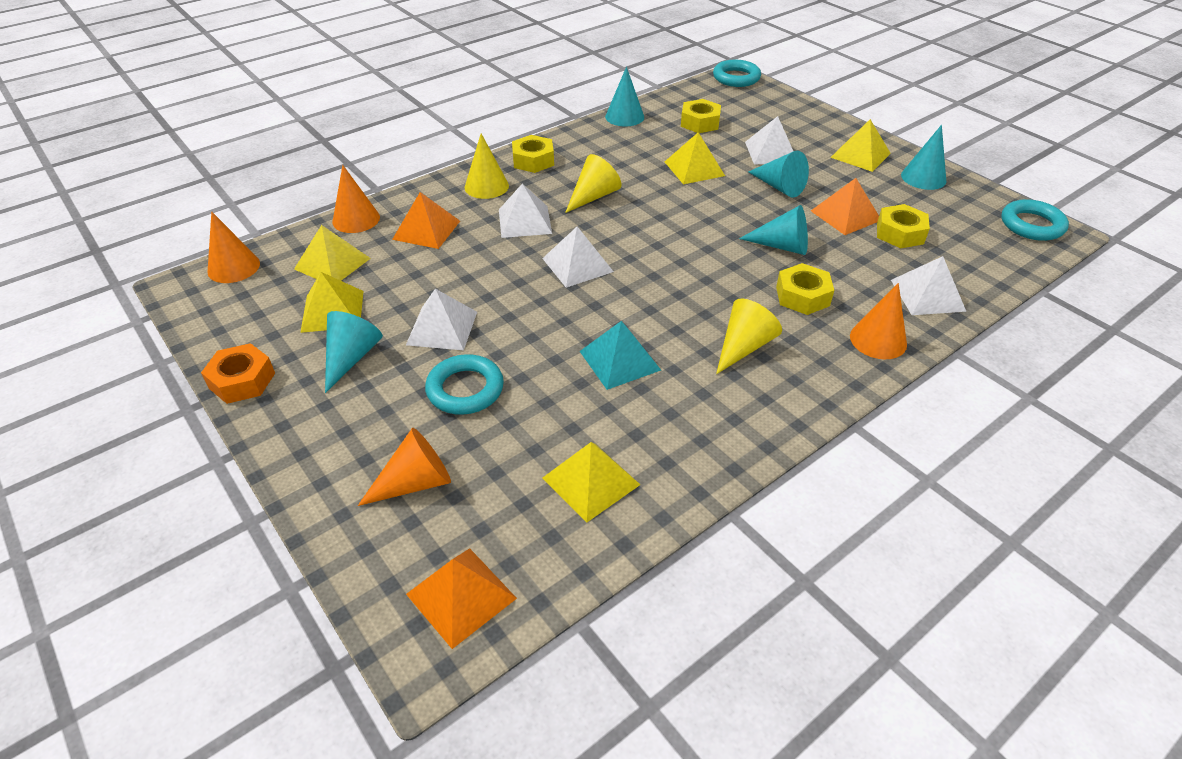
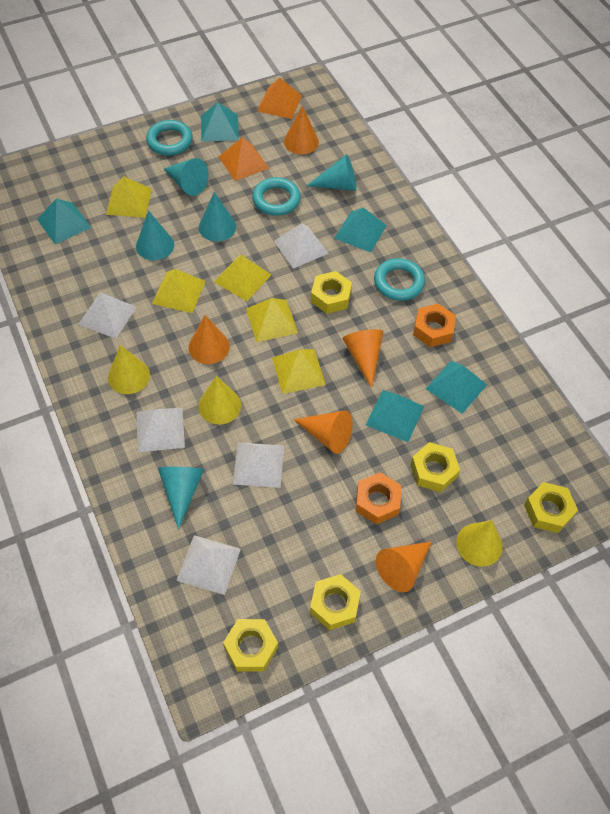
orange cone: 4 -> 5
orange nut: 1 -> 2
orange pyramid: 3 -> 2
turquoise pyramid: 1 -> 5
yellow nut: 4 -> 5

